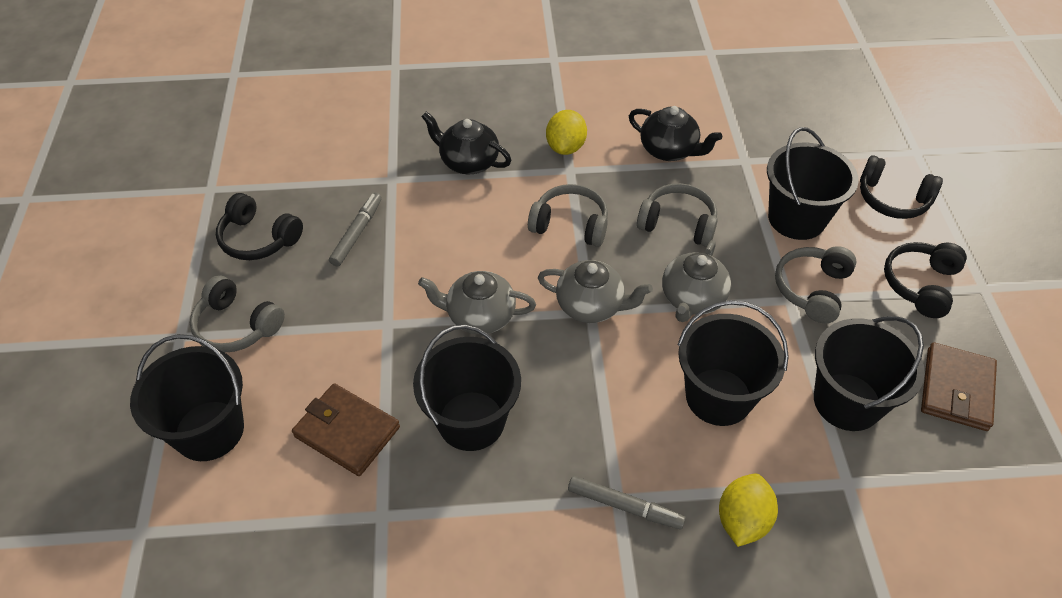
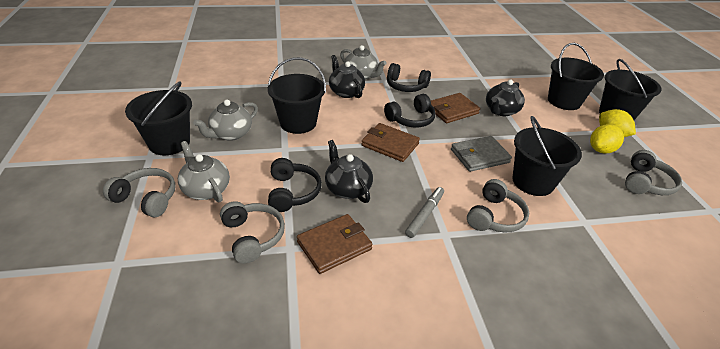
black teapot: 2 -> 3
brown wallet: 2 -> 3
grey marker: 2 -> 1
grey wallet: 0 -> 1

